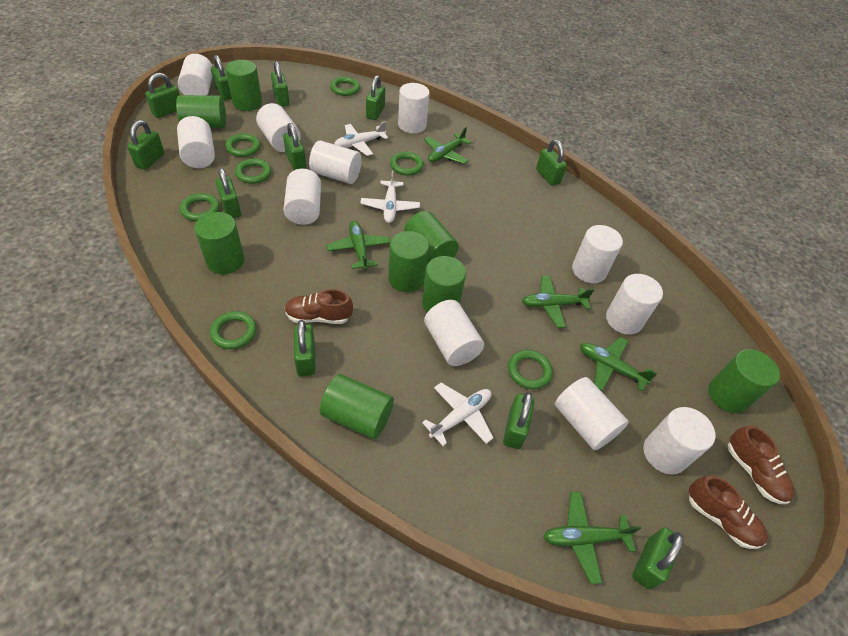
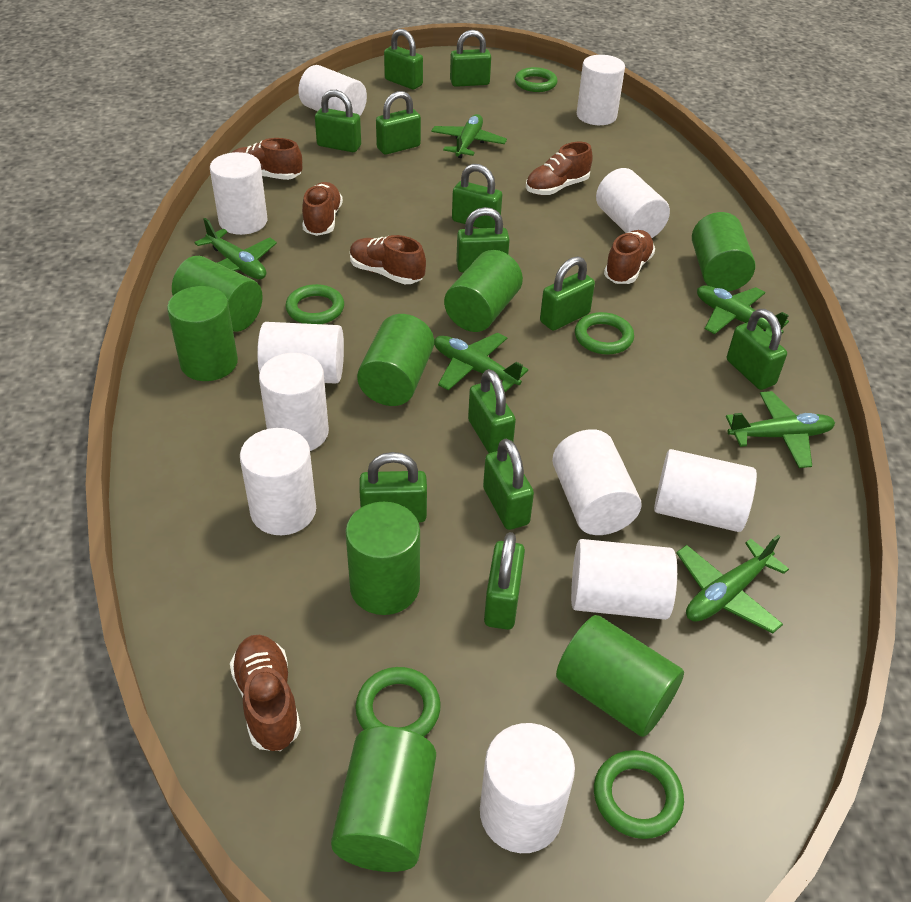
brown shoe: 3 -> 6
green padlock: 11 -> 12
green plane: 5 -> 6
green ring: 7 -> 5
white plane: 3 -> 0

